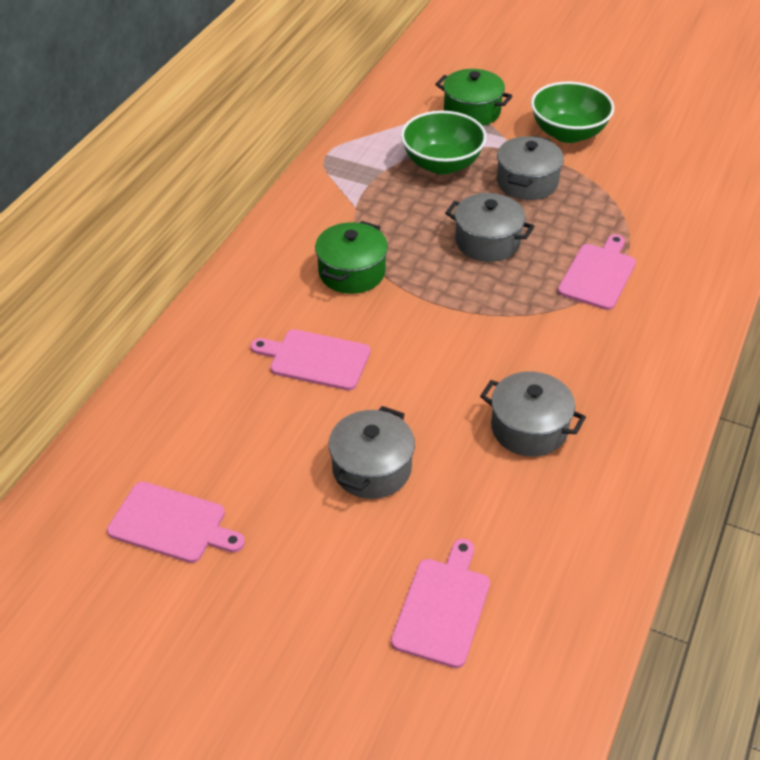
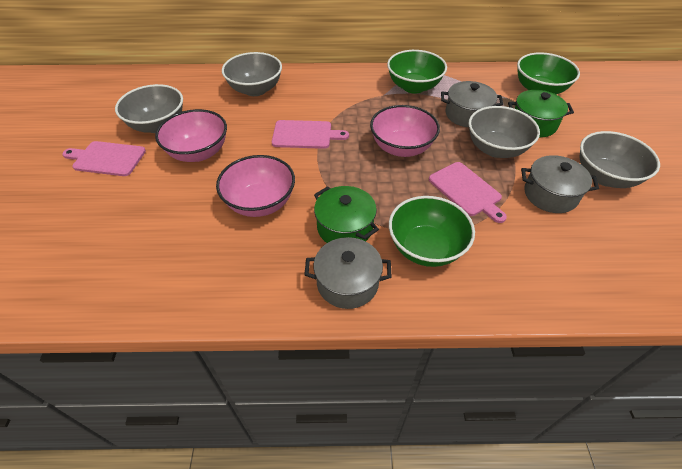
green bowl: 2 -> 3
grey bowl: 0 -> 4
grey pot: 4 -> 3
pink bowl: 0 -> 3
pink cutting board: 4 -> 3

